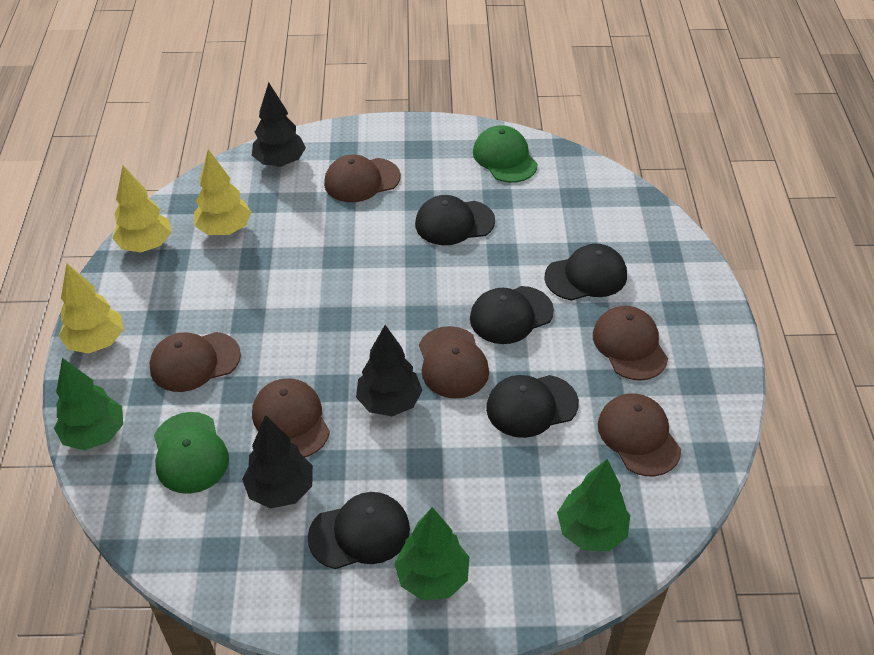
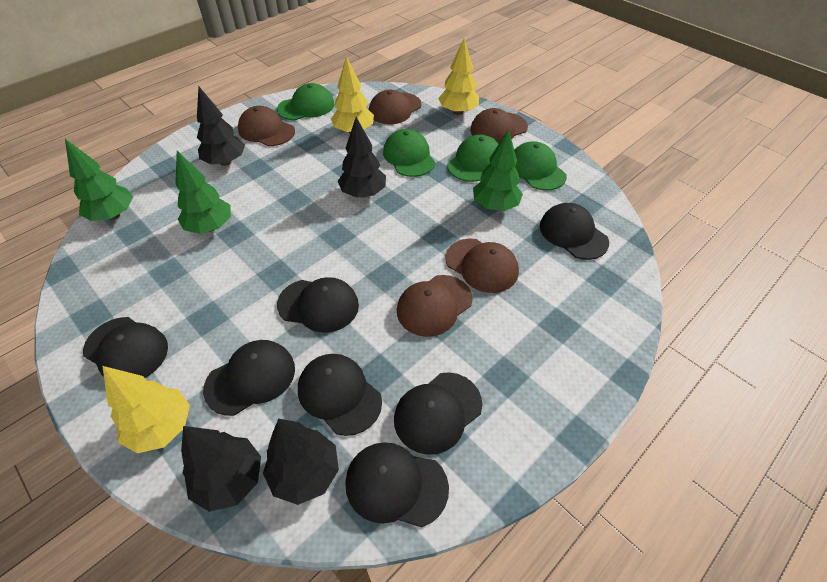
black cap: 5 -> 7
black tree: 3 -> 4
brown cap: 6 -> 5
green cap: 2 -> 4

